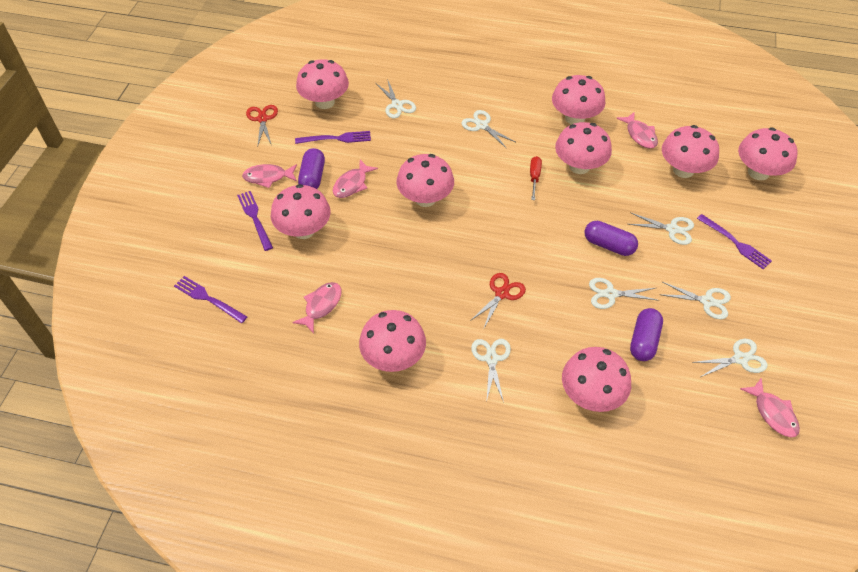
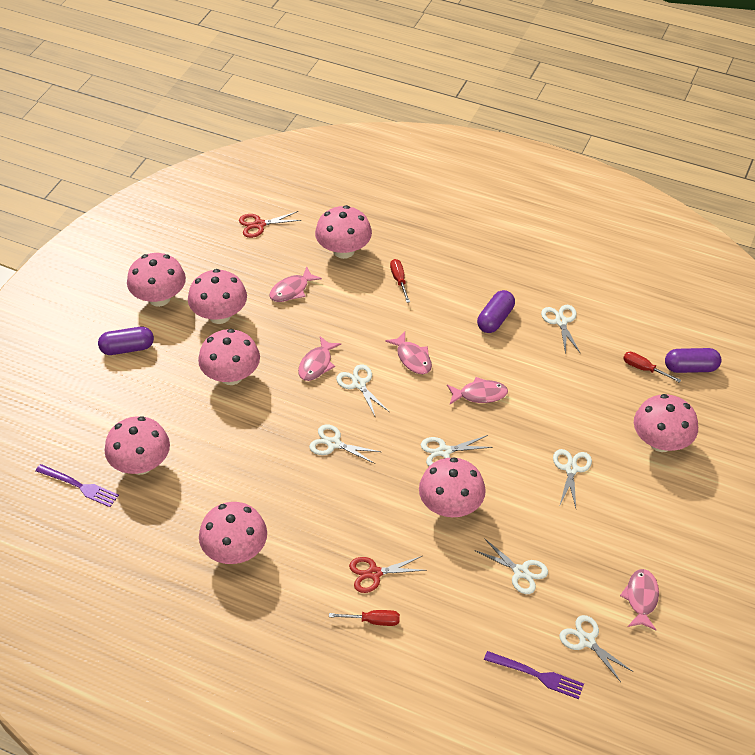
pink mushroom: 9 -> 8
purple fork: 4 -> 2
red screwdriver: 1 -> 3

